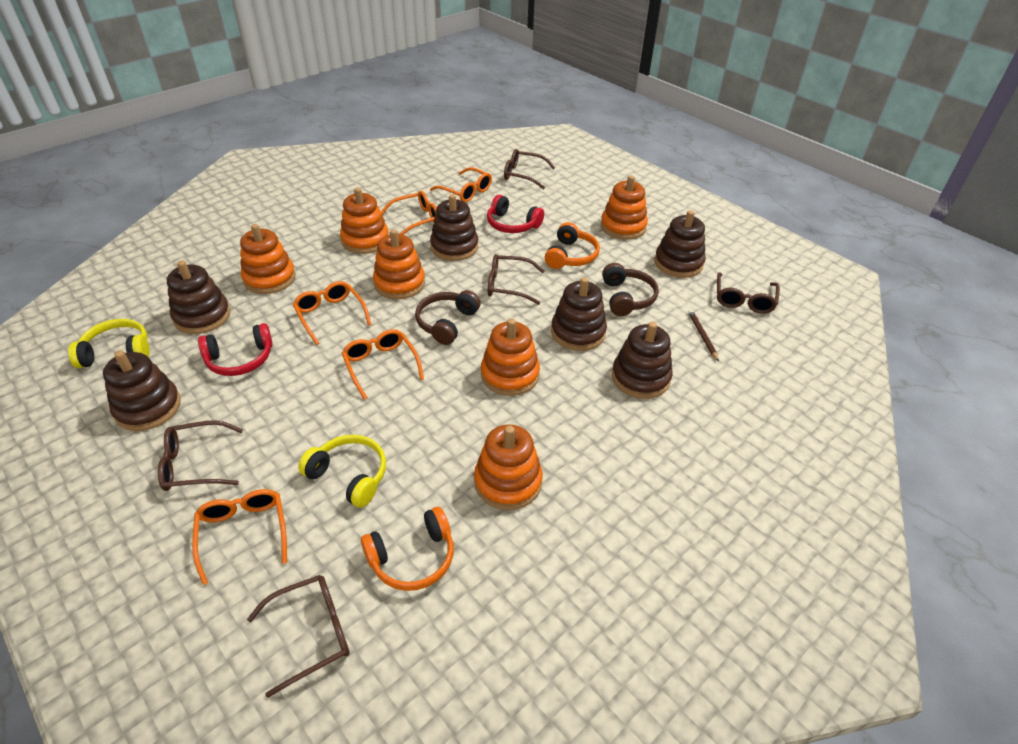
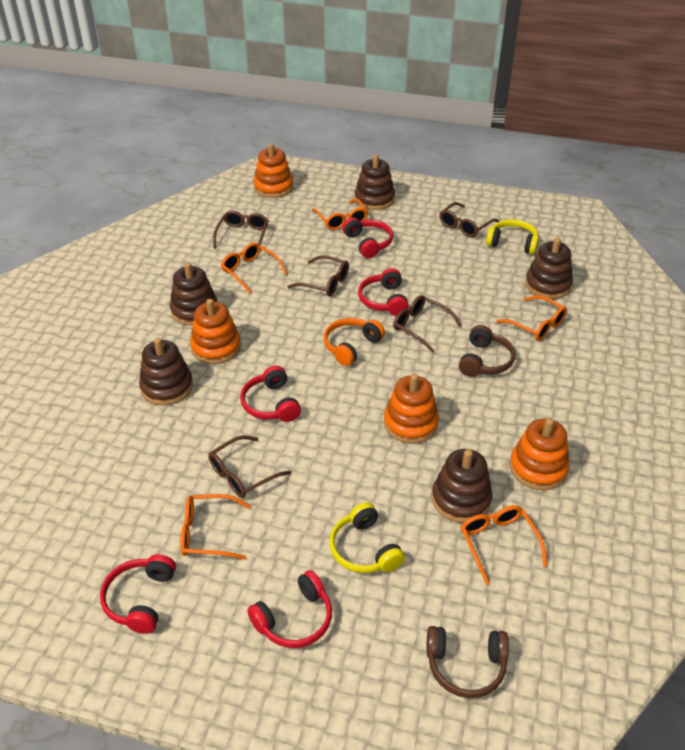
brown pencil: 1 -> 0
brown stacking toy: 6 -> 5
orange headphones: 2 -> 1
orange stacking toy: 6 -> 4
red headphones: 2 -> 5

